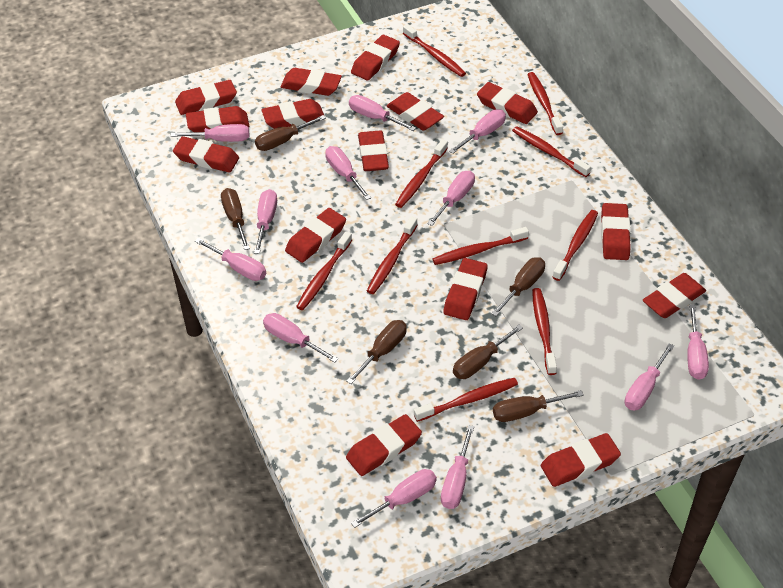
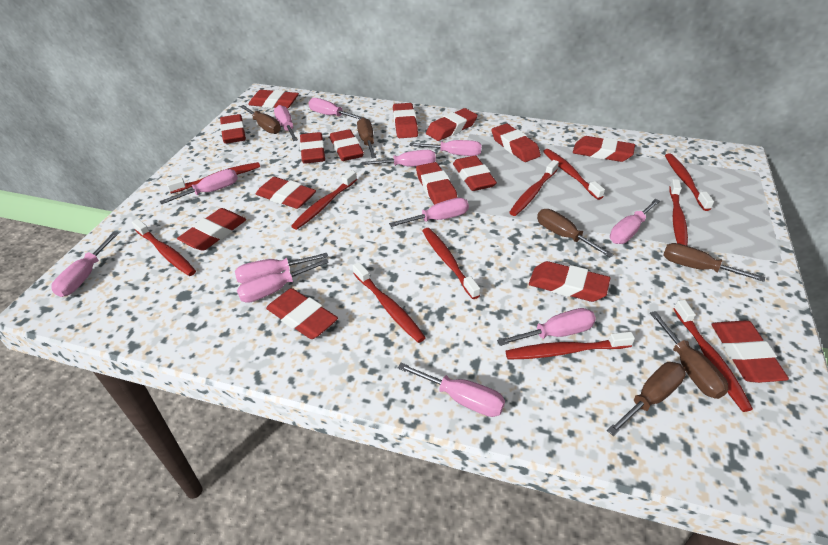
red toothbrush: 10 -> 11

